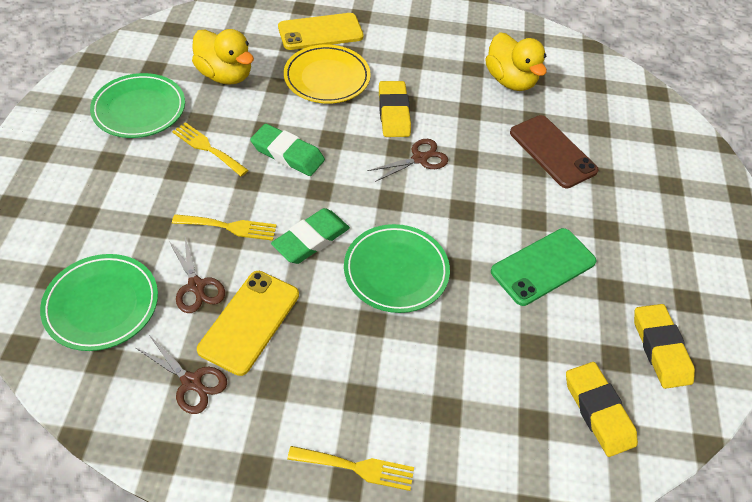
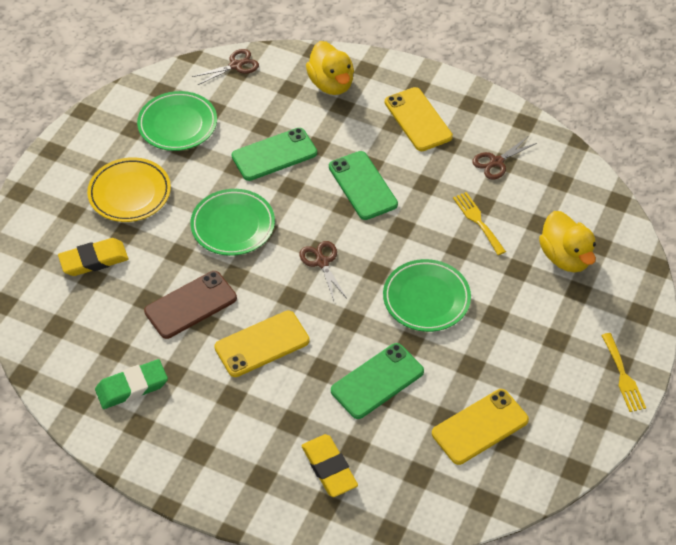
green eraser: 2 -> 1
green phone: 1 -> 3
yellow eraser: 3 -> 2
yellow fork: 3 -> 2
yellow phone: 2 -> 3

